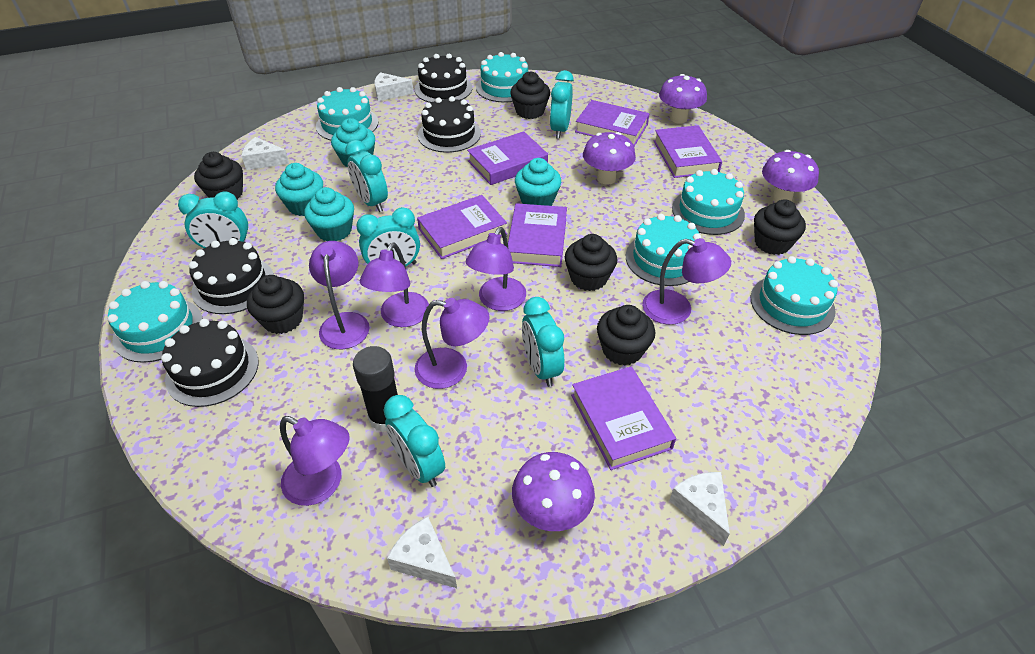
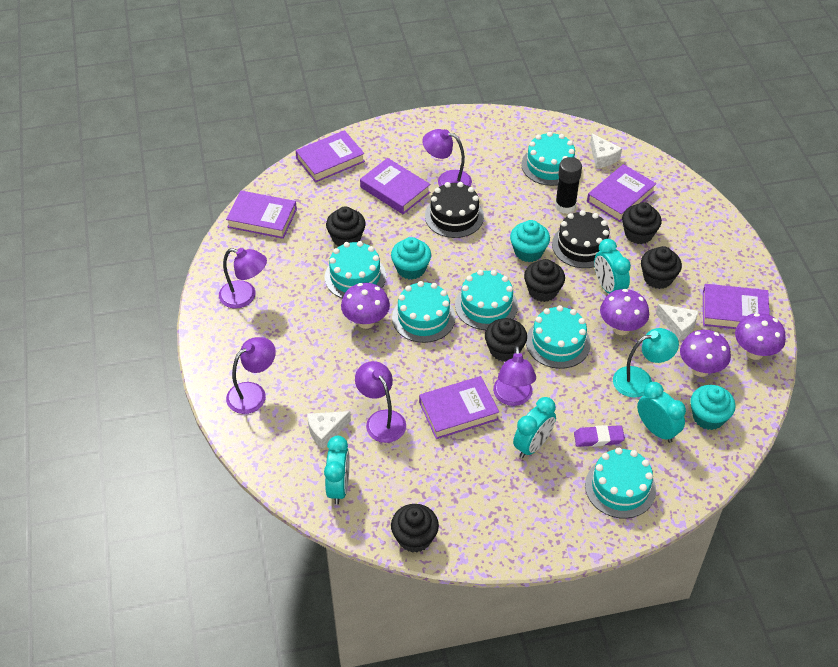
black cake: 4 -> 2
purple eraser: 0 -> 1
purple lamp: 6 -> 5
turquoise clock: 6 -> 4
turquoise cupcake: 4 -> 3
turquoise lamp: 0 -> 1
white cheese: 4 -> 3

